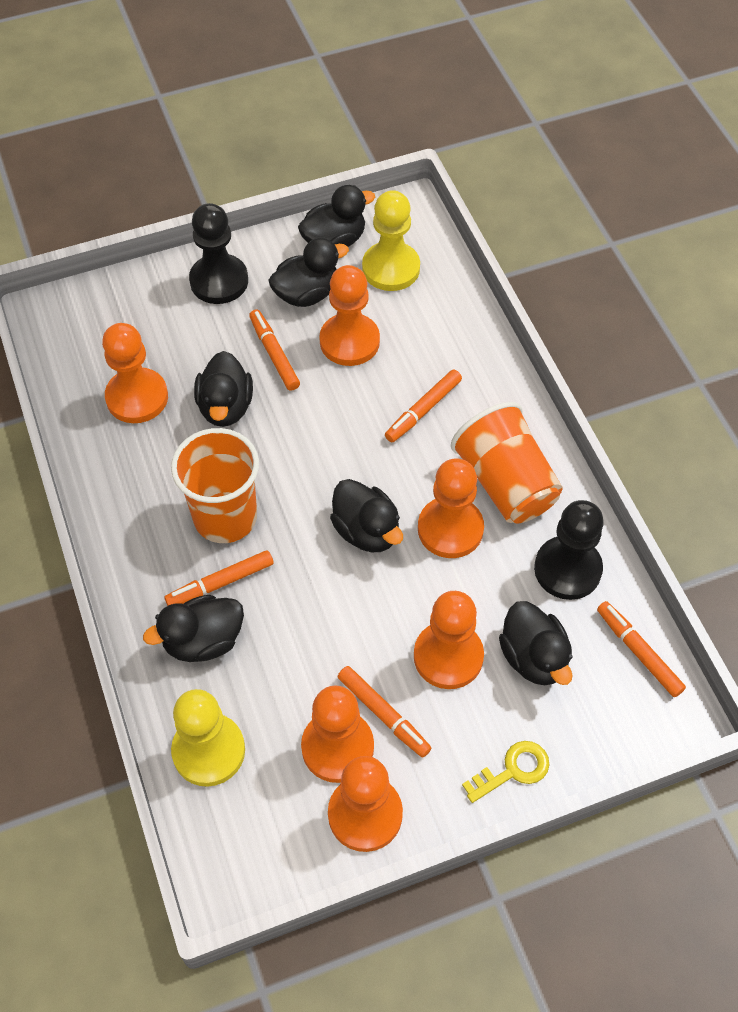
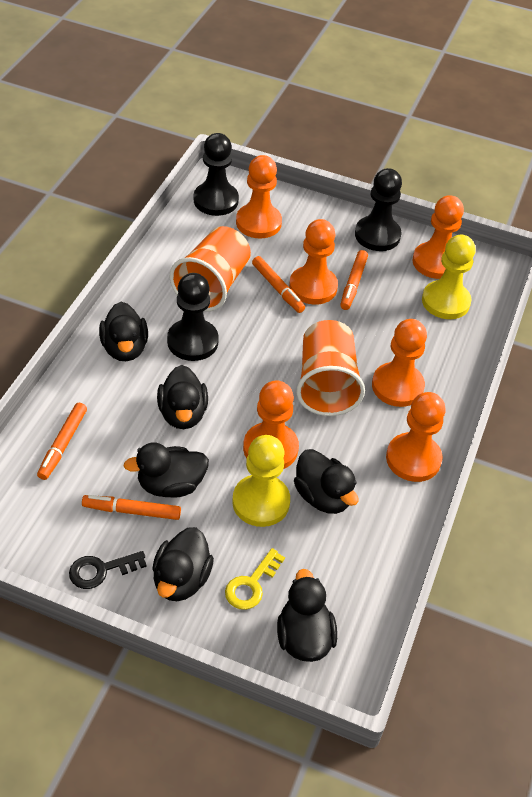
black key: 0 -> 1
black pawn: 2 -> 3
orange marker: 5 -> 4

